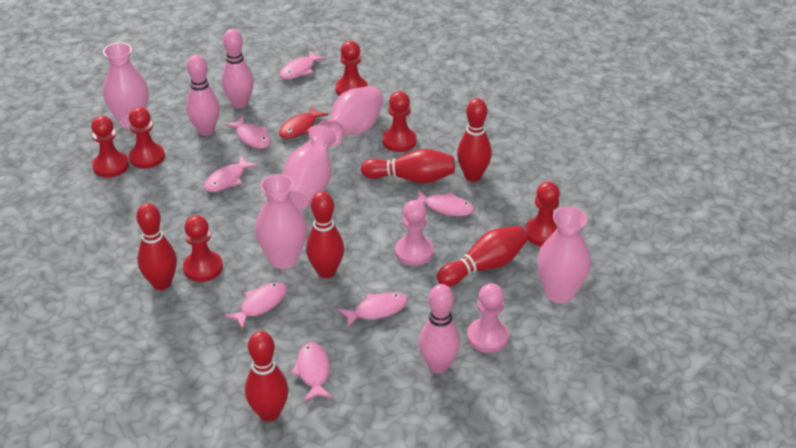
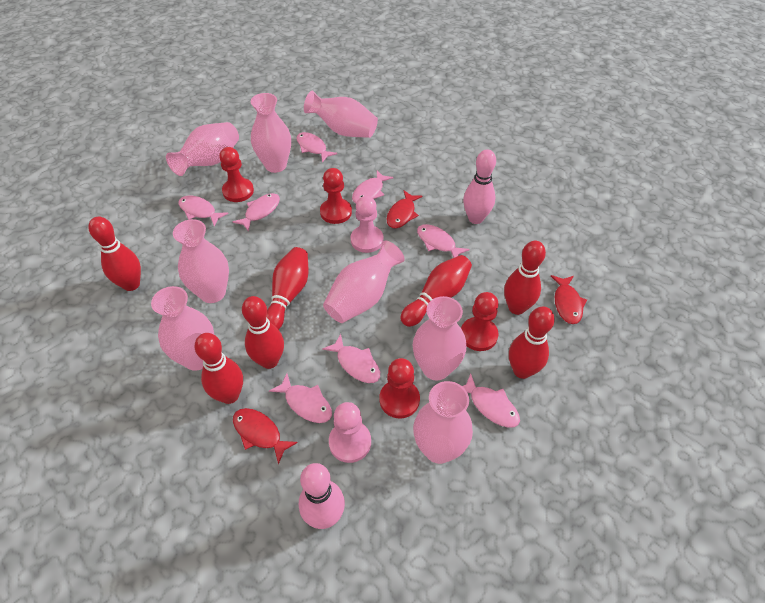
pink bowling pin: 3 -> 2
pink fish: 7 -> 8
pink vase: 5 -> 8
red bowling pin: 6 -> 7
red fish: 1 -> 3
red pawn: 6 -> 4

